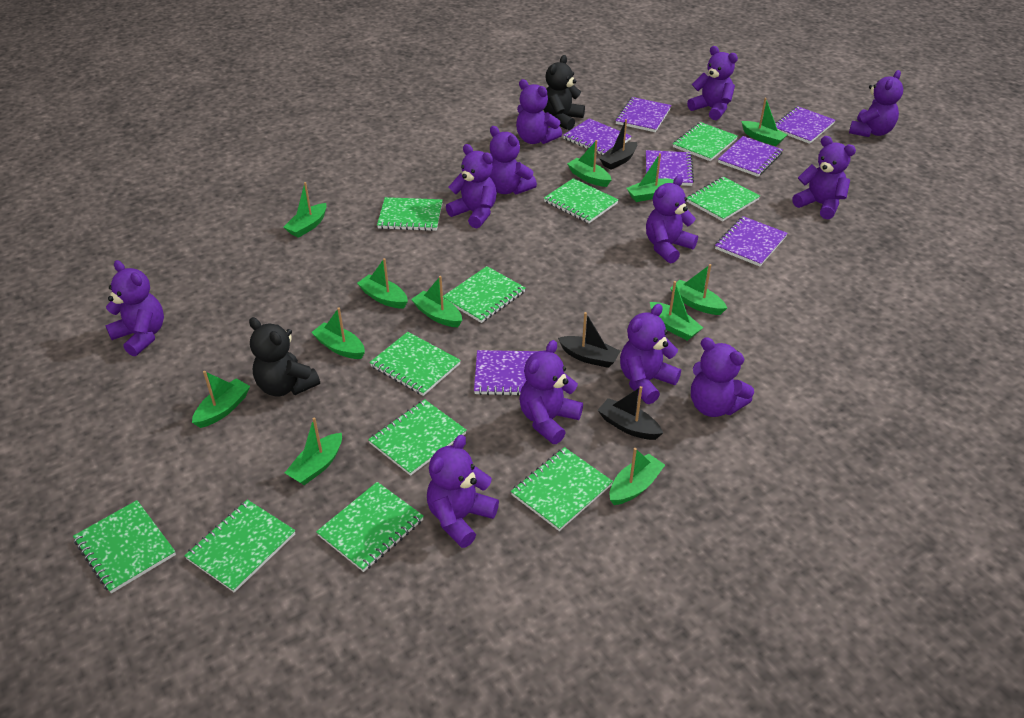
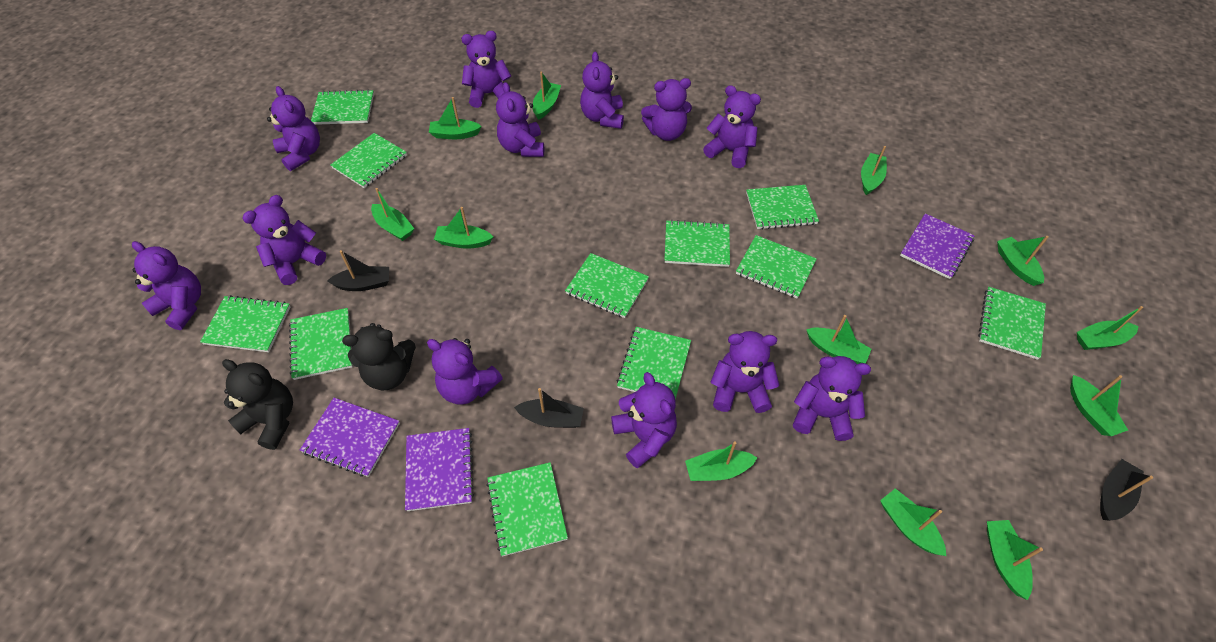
purple notebook: 7 -> 3

